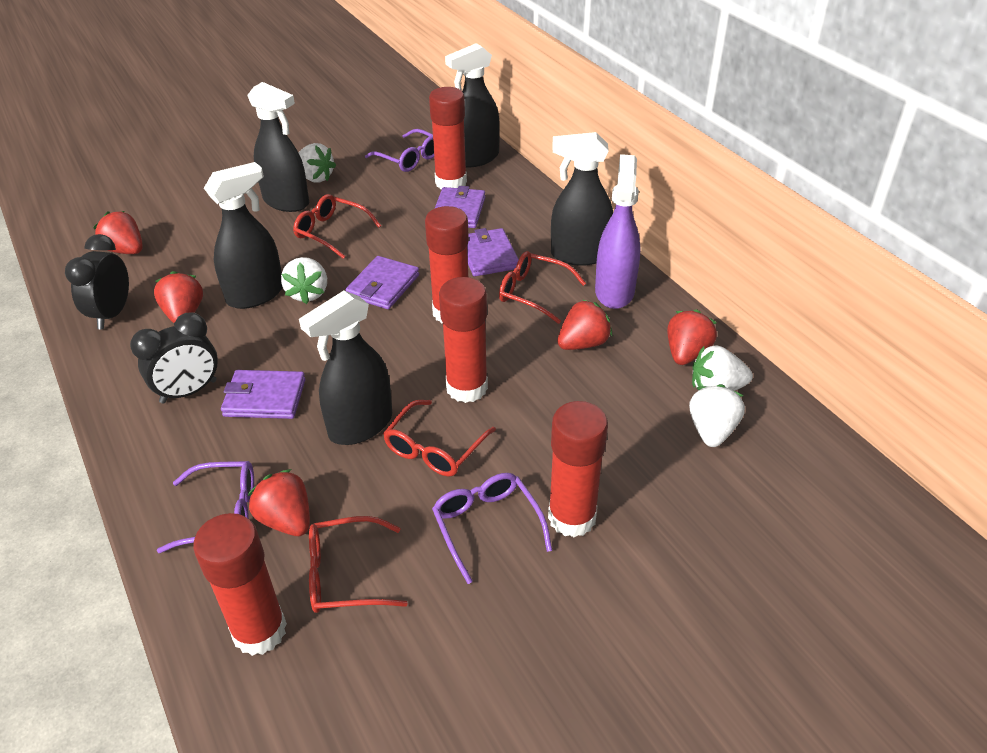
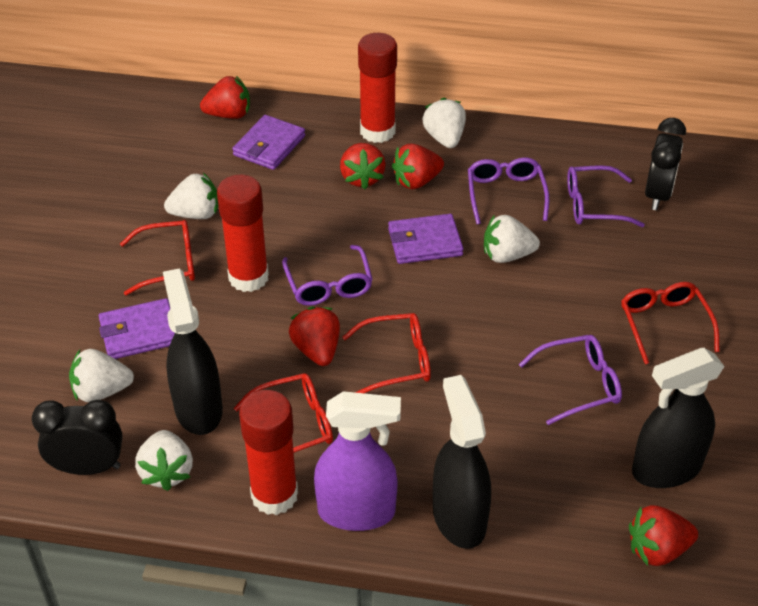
black spray bottle: 5 -> 3
purple glasses: 3 -> 4
purple wallet: 4 -> 3
red glue stick: 5 -> 3
white strawberry: 4 -> 5

